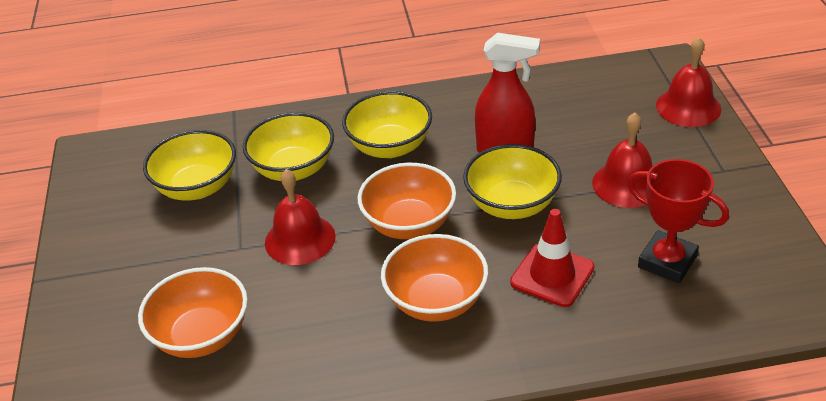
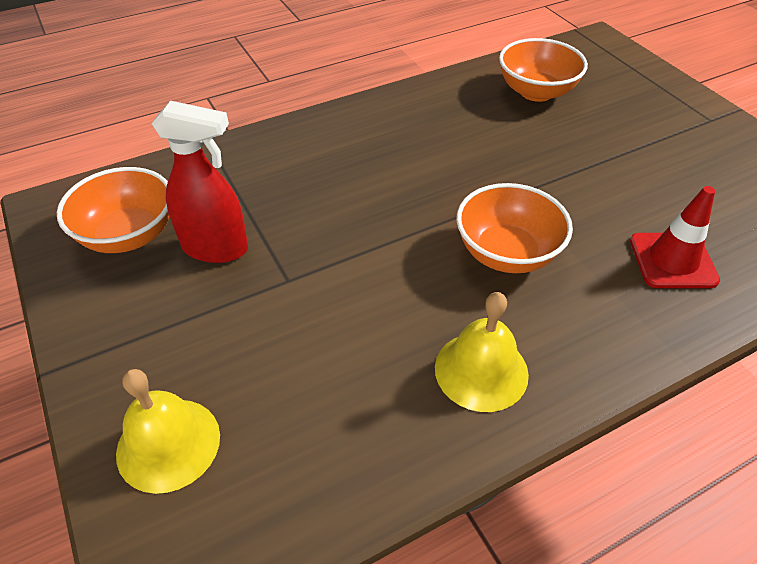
red bell: 3 -> 0
red trophy: 1 -> 0
yellow bell: 0 -> 2
yellow bowl: 4 -> 0

